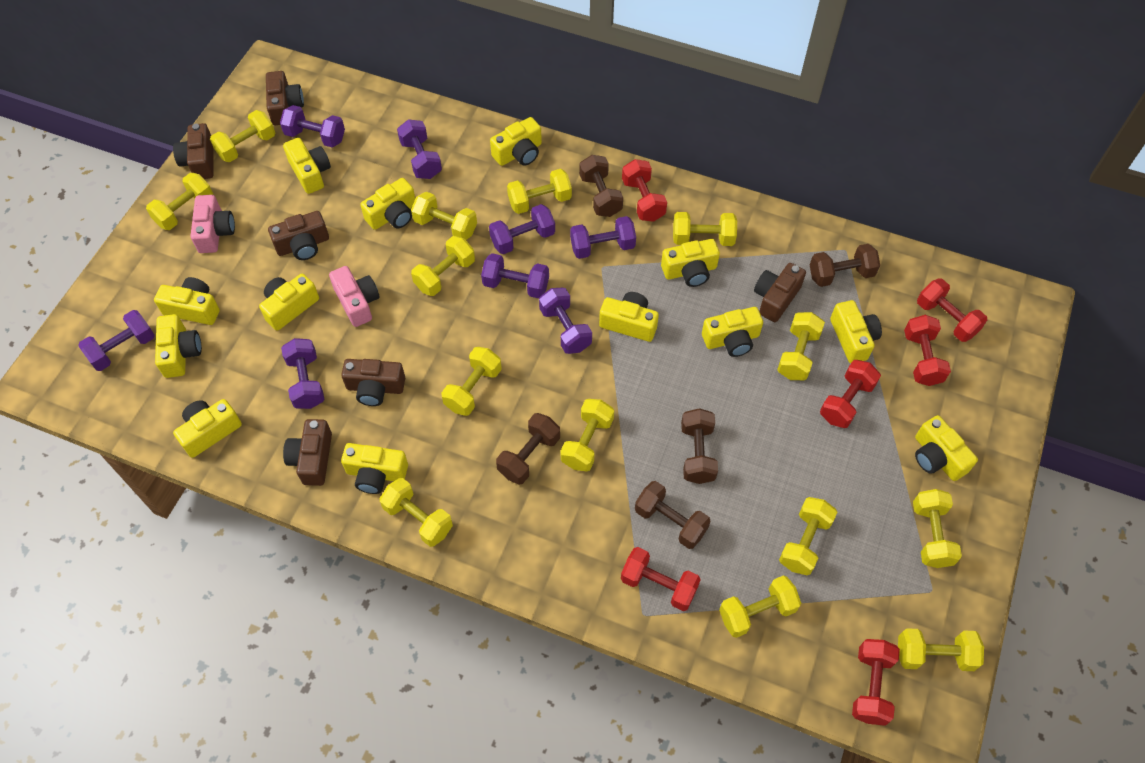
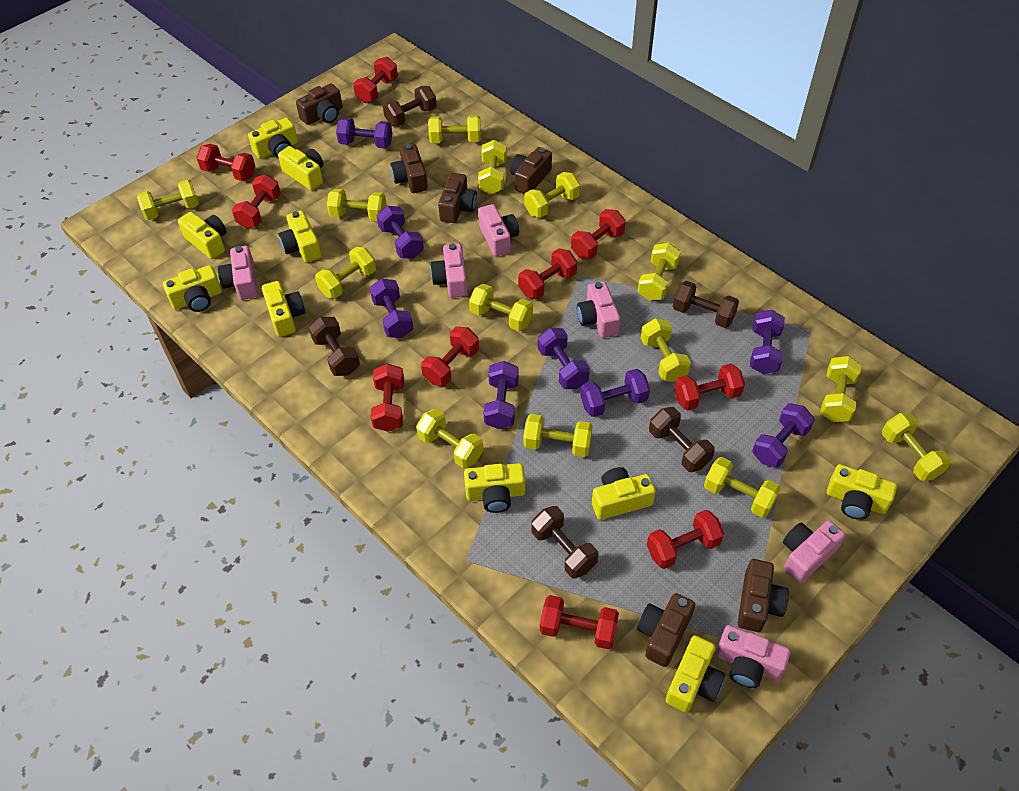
pink camera: 2 -> 6
red dumbbell: 6 -> 10
yellow camera: 13 -> 10

